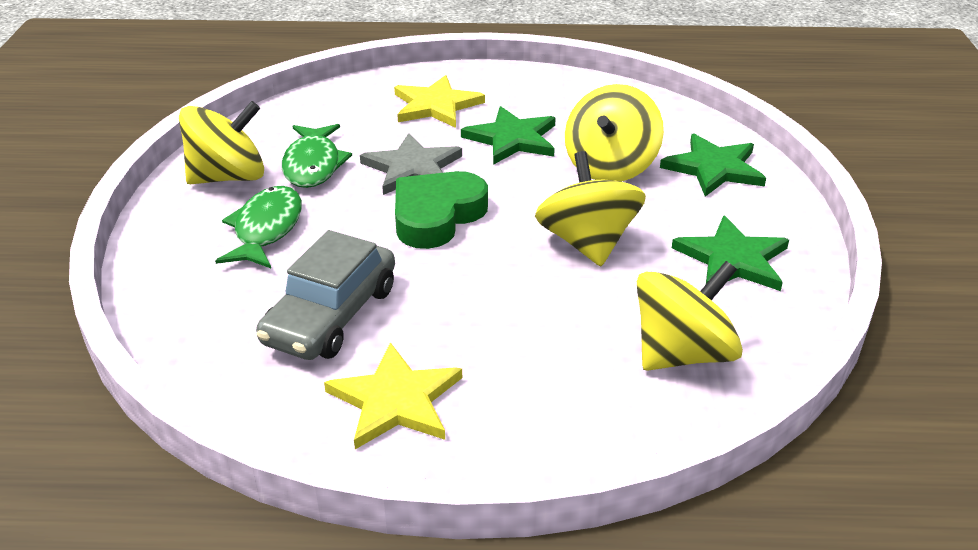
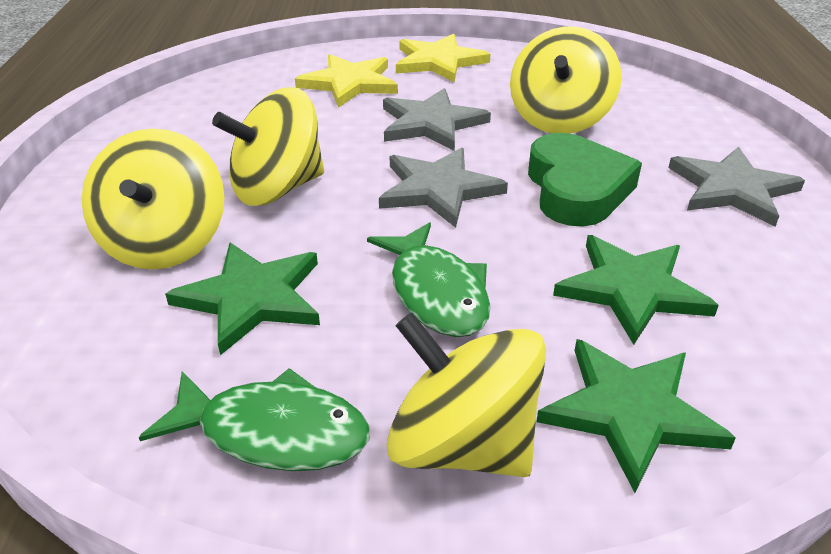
grey car: 1 -> 0
grey star: 1 -> 3

